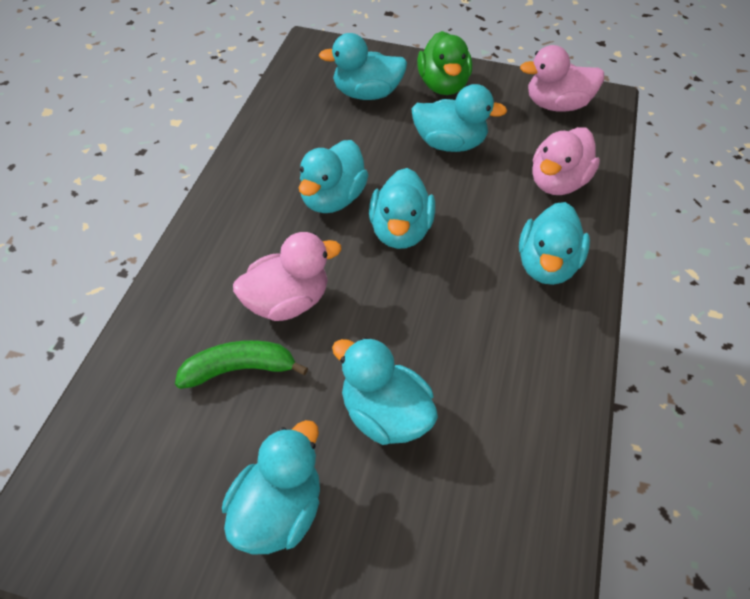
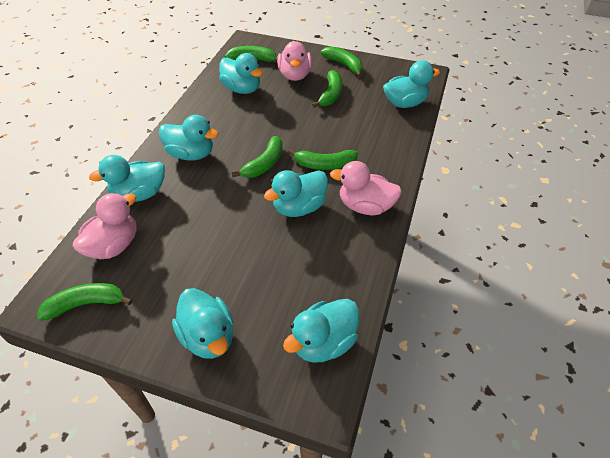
green banana: 1 -> 6
green duck: 1 -> 0

